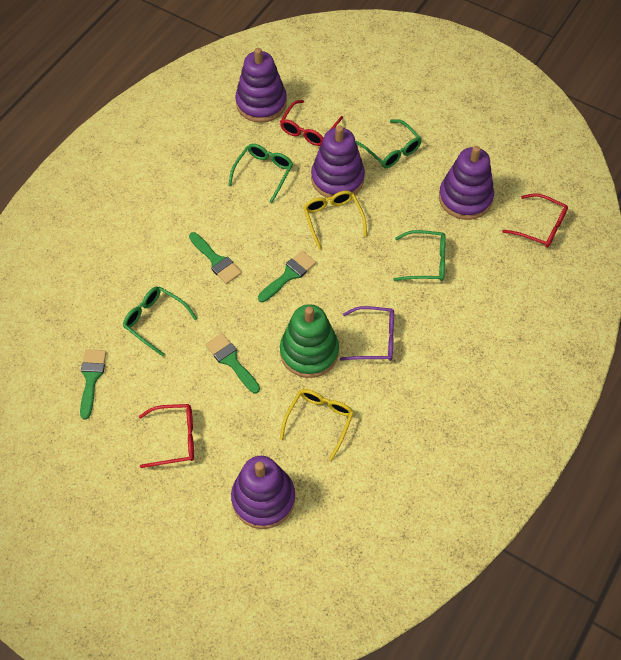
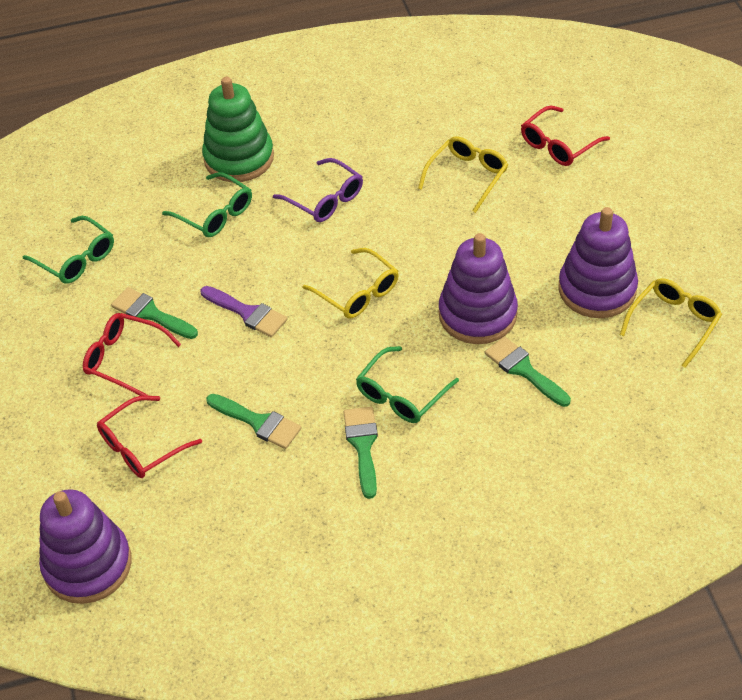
green glasses: 4 -> 3
purple brush: 0 -> 1
purple stacking toy: 4 -> 3
yellow glasses: 2 -> 3

